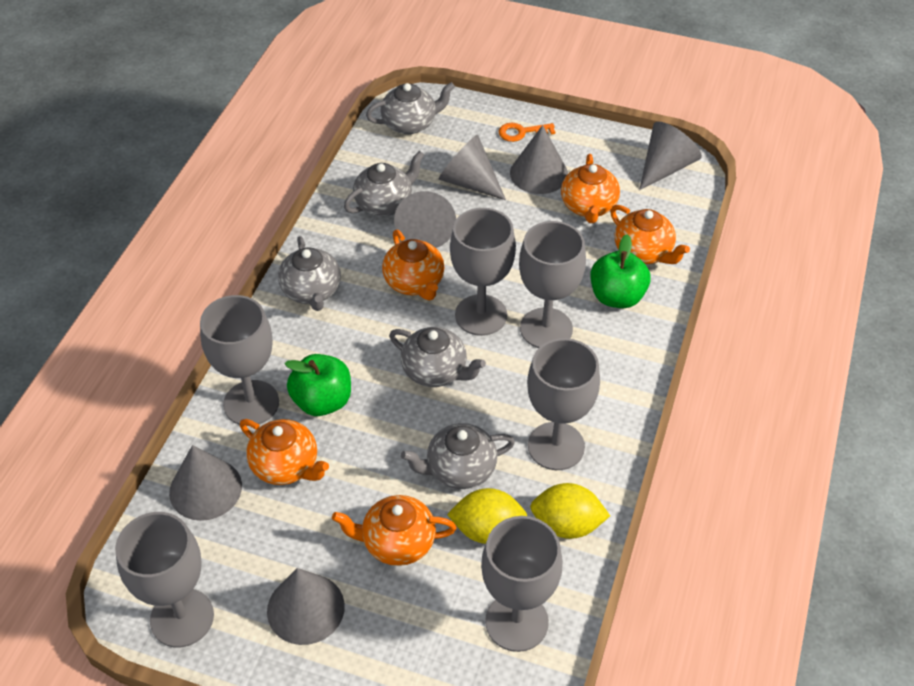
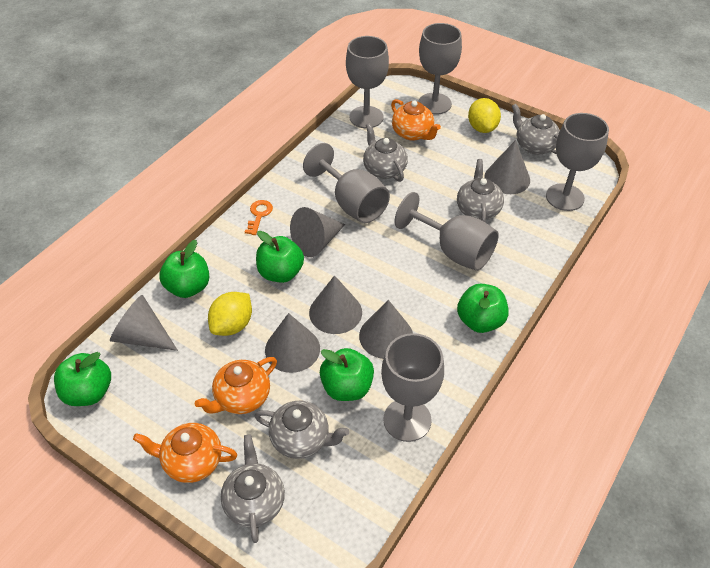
green apple: 2 -> 5
orange teapot: 5 -> 3

